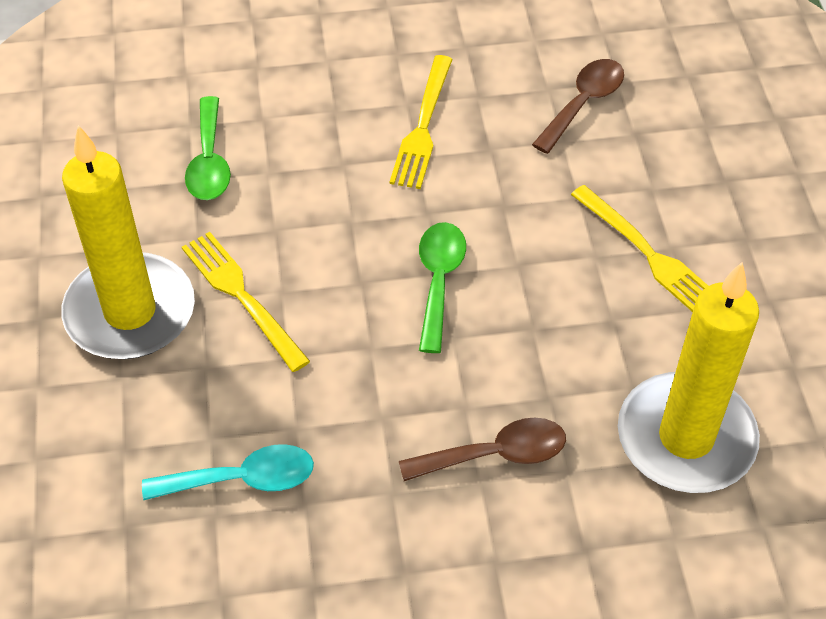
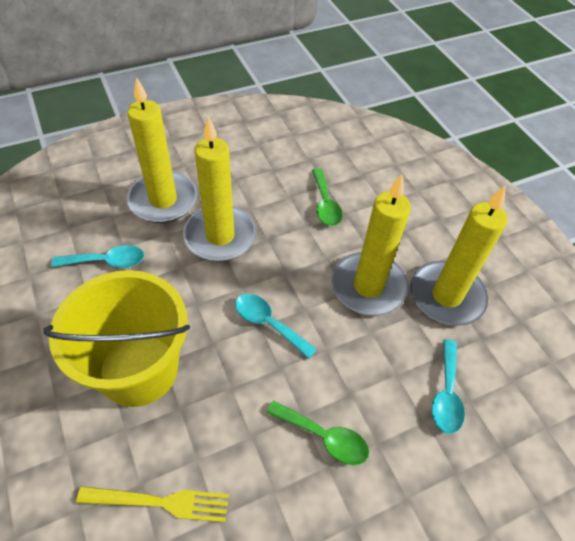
brown spoon: 2 -> 0
turquoise spoon: 1 -> 3
yellow bucket: 0 -> 1
yellow candle: 2 -> 4
yellow fork: 3 -> 1

